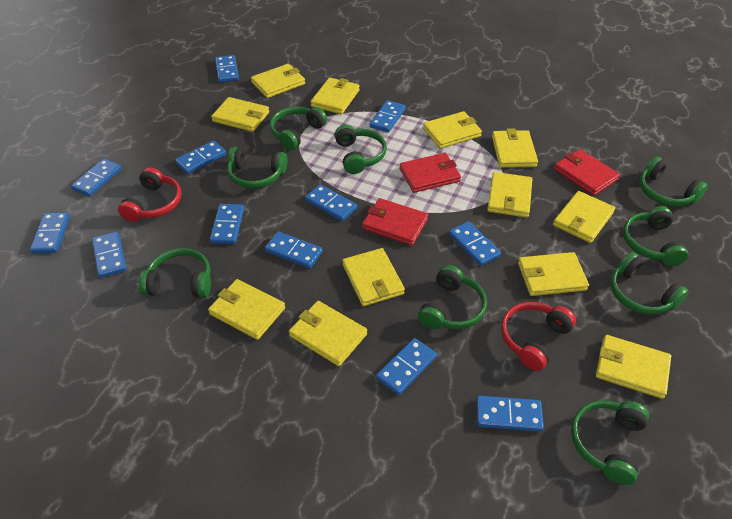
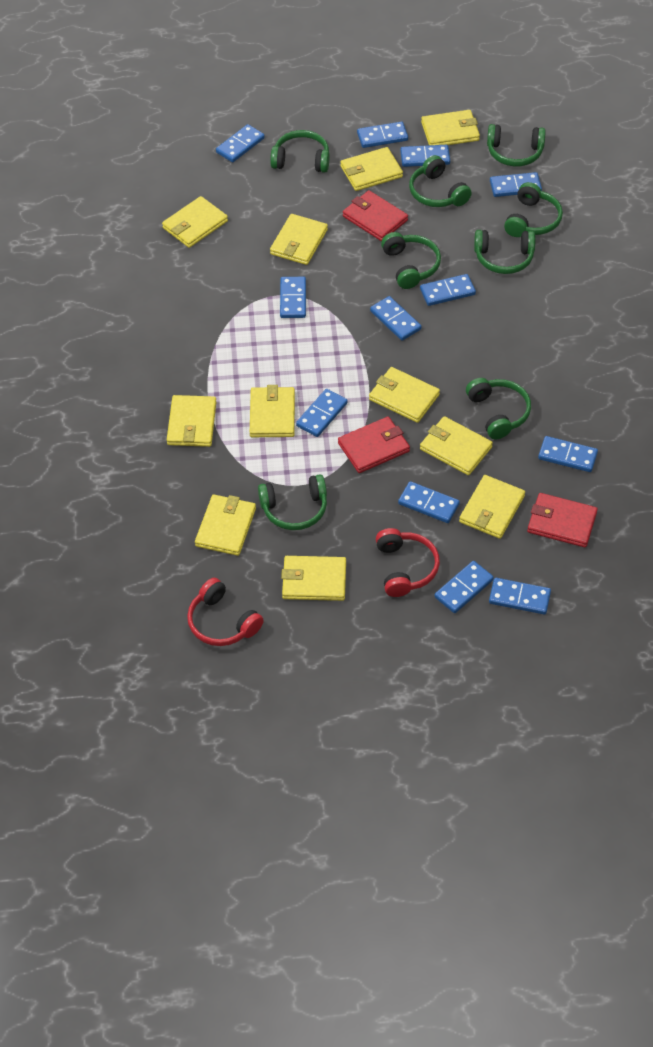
green headphones: 9 -> 8
yellow wallet: 12 -> 11

